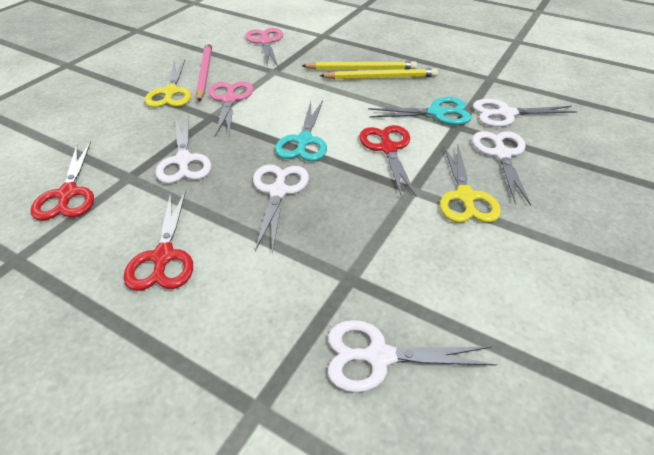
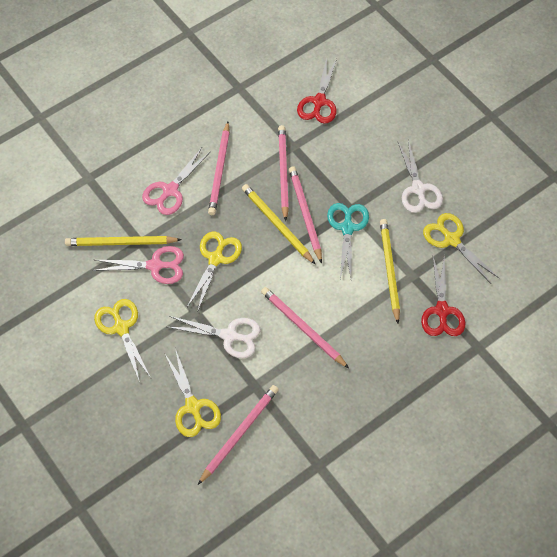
pink pencil: 1 -> 5
red scissors: 3 -> 2
turquoise scissors: 2 -> 1
white scissors: 5 -> 2
yellow pencil: 2 -> 3
yellow scissors: 2 -> 4

